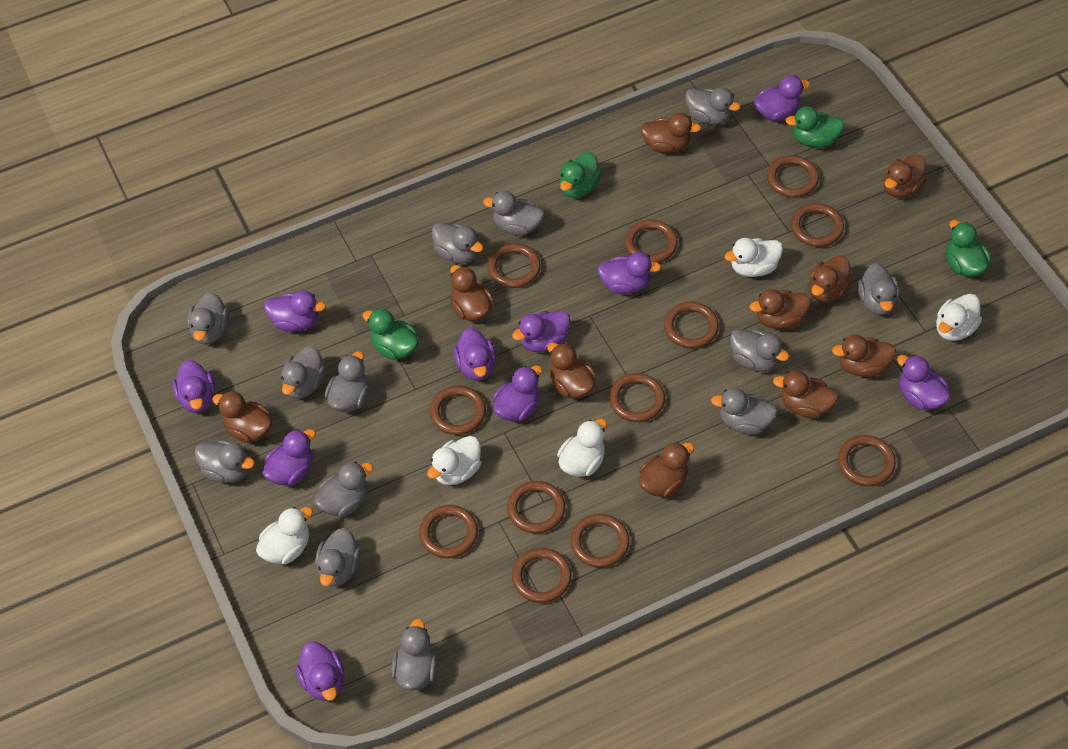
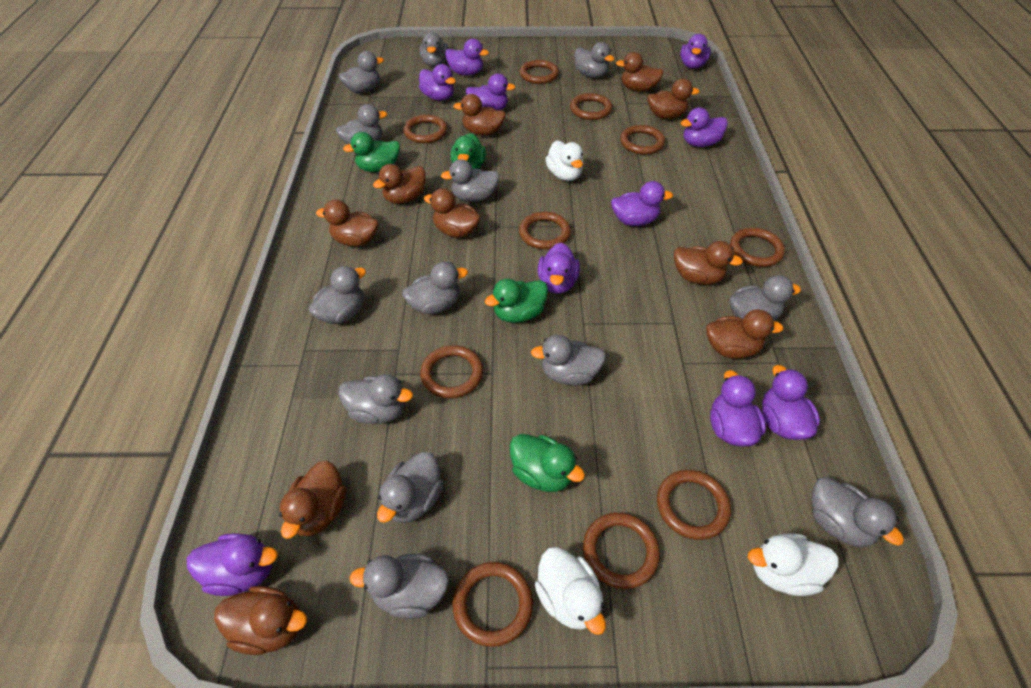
brown ring: 12 -> 10
white duck: 5 -> 3

